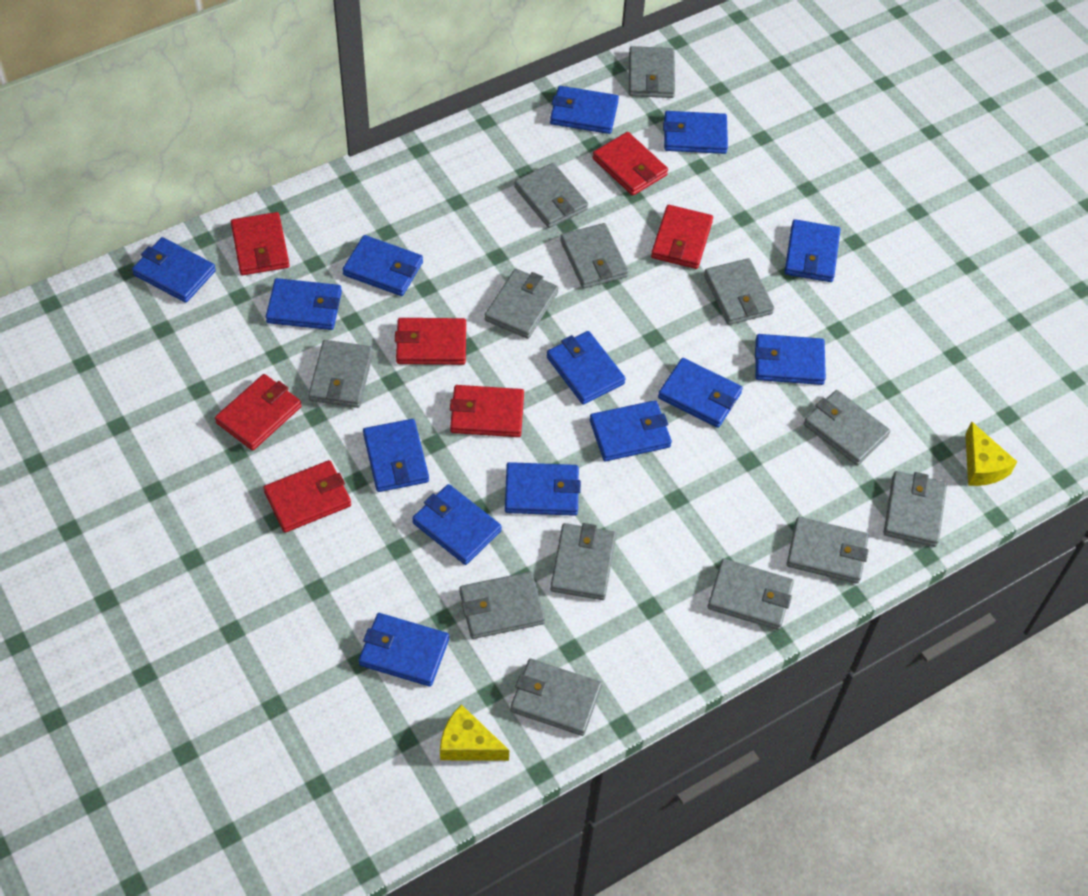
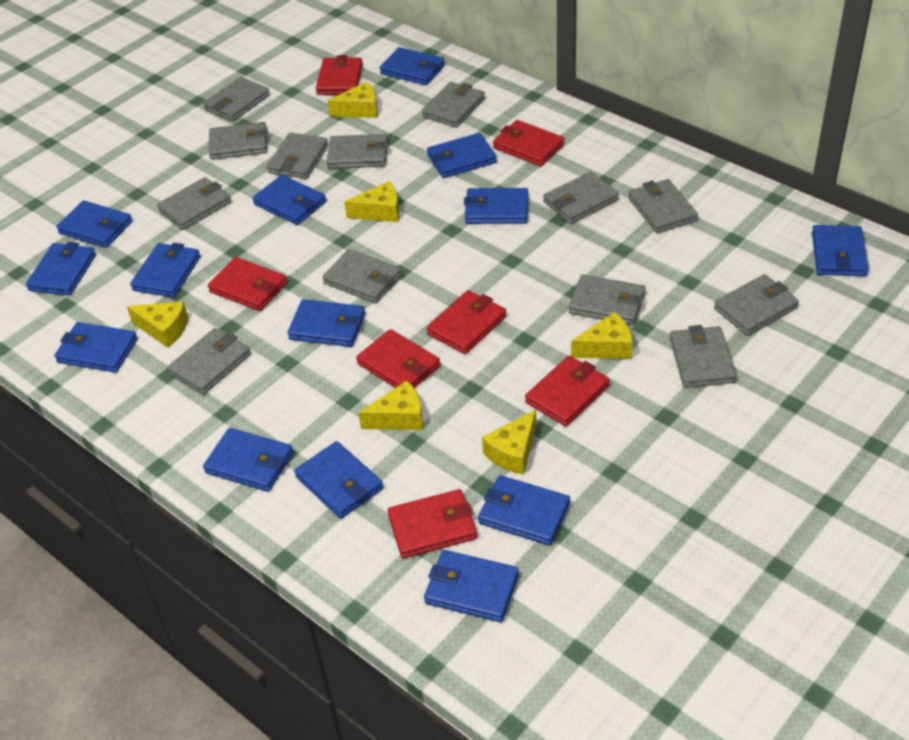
yellow cheese: 2 -> 6

